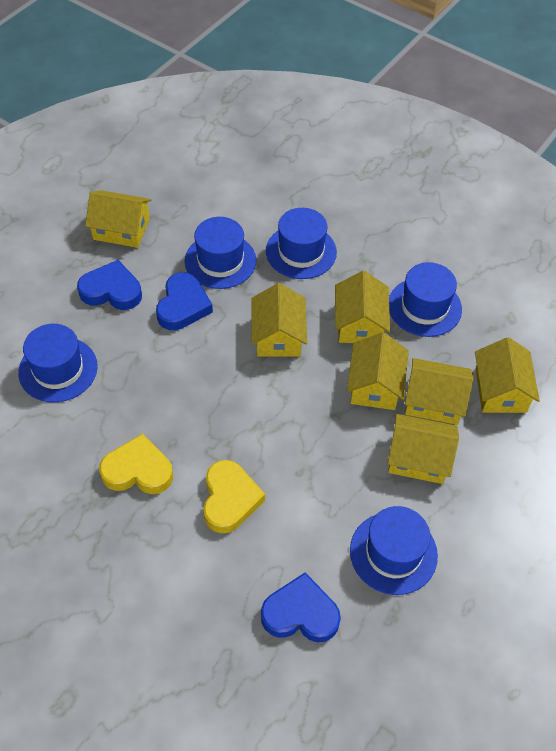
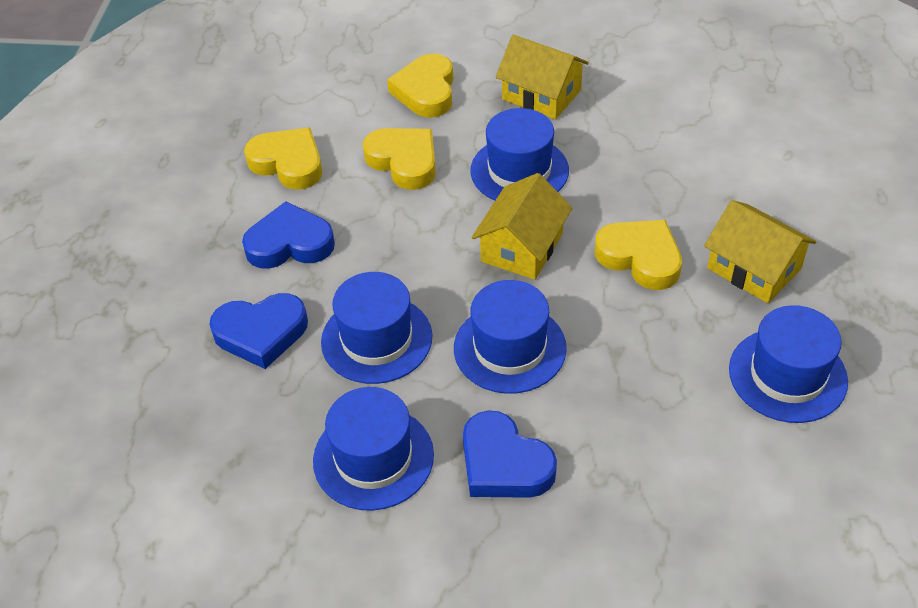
yellow heart: 2 -> 4
yellow house: 7 -> 3

